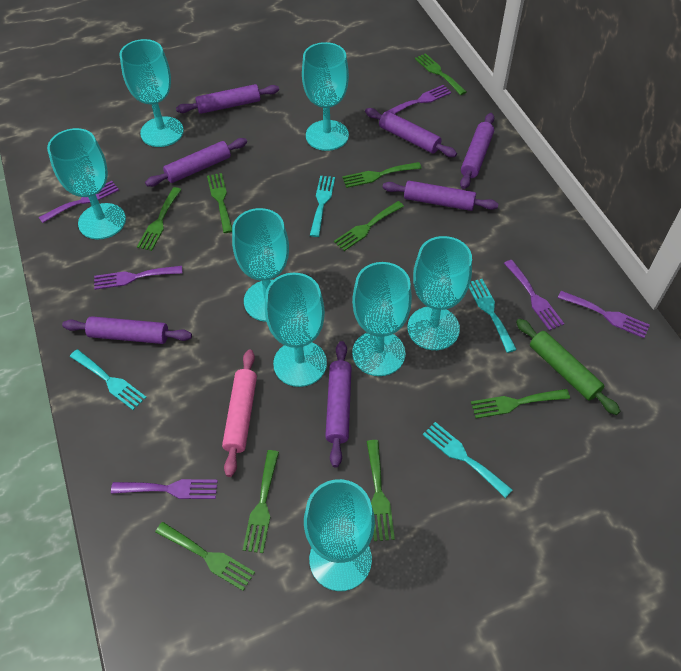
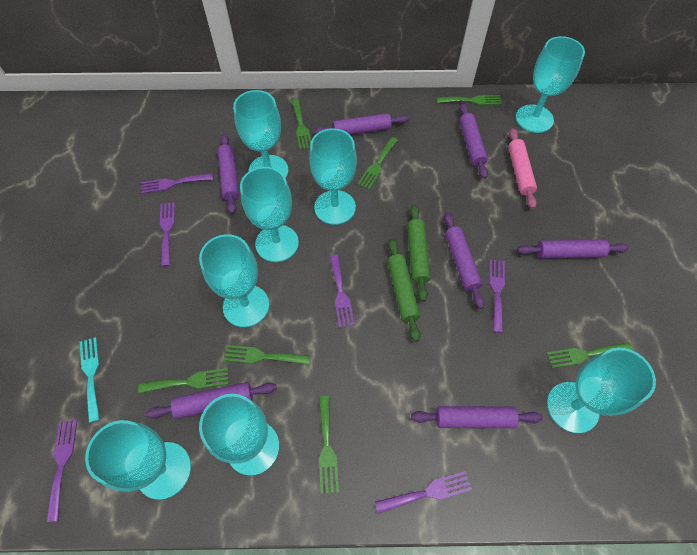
green fork: 9 -> 7
green rolling pin: 1 -> 2
turquoise fork: 4 -> 1

